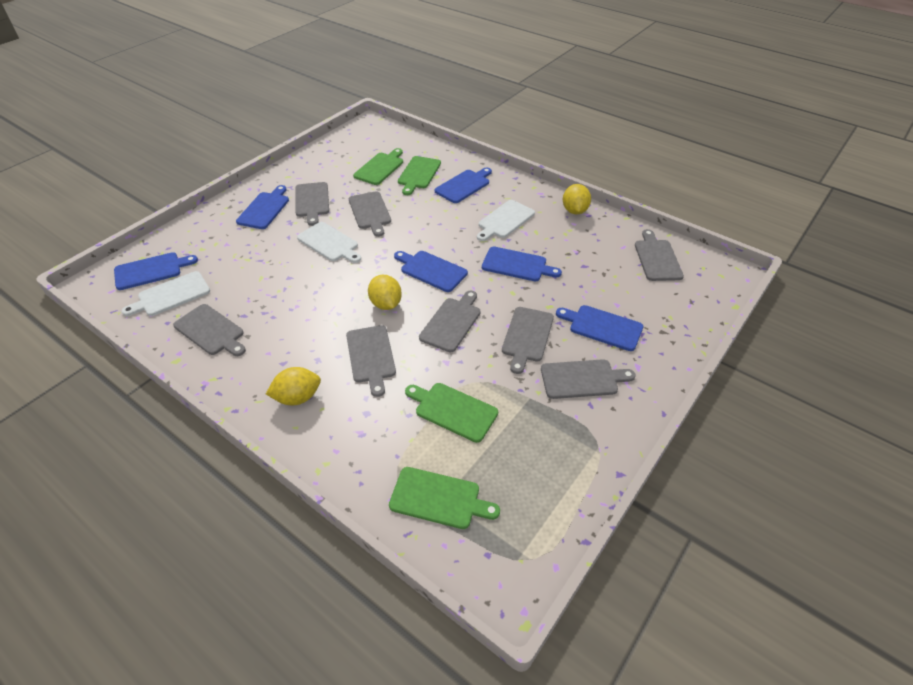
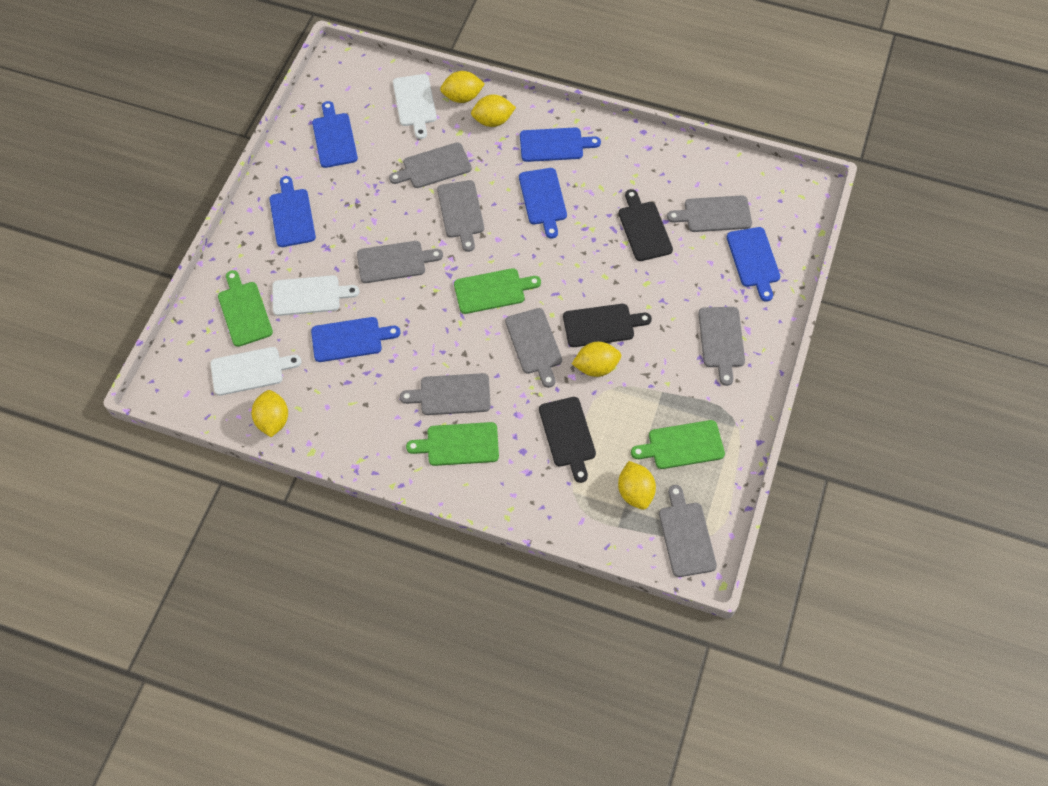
black cutting board: 0 -> 3
yellow lemon: 3 -> 5

